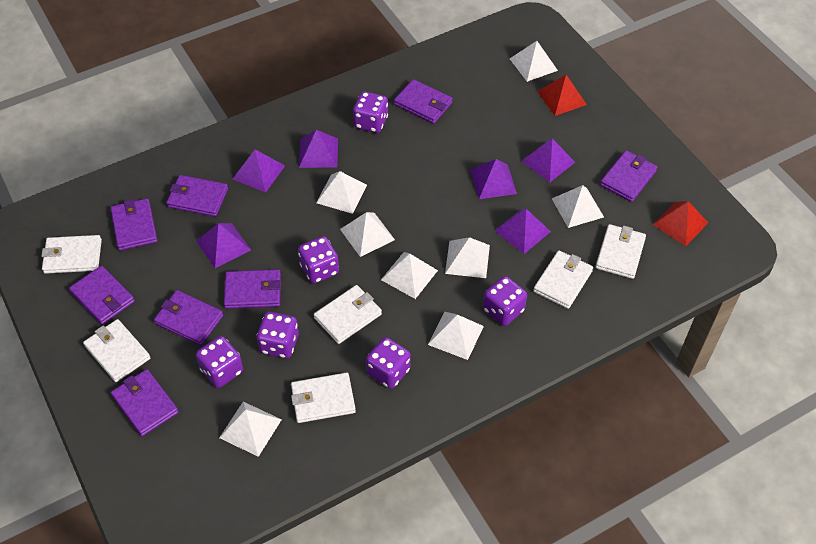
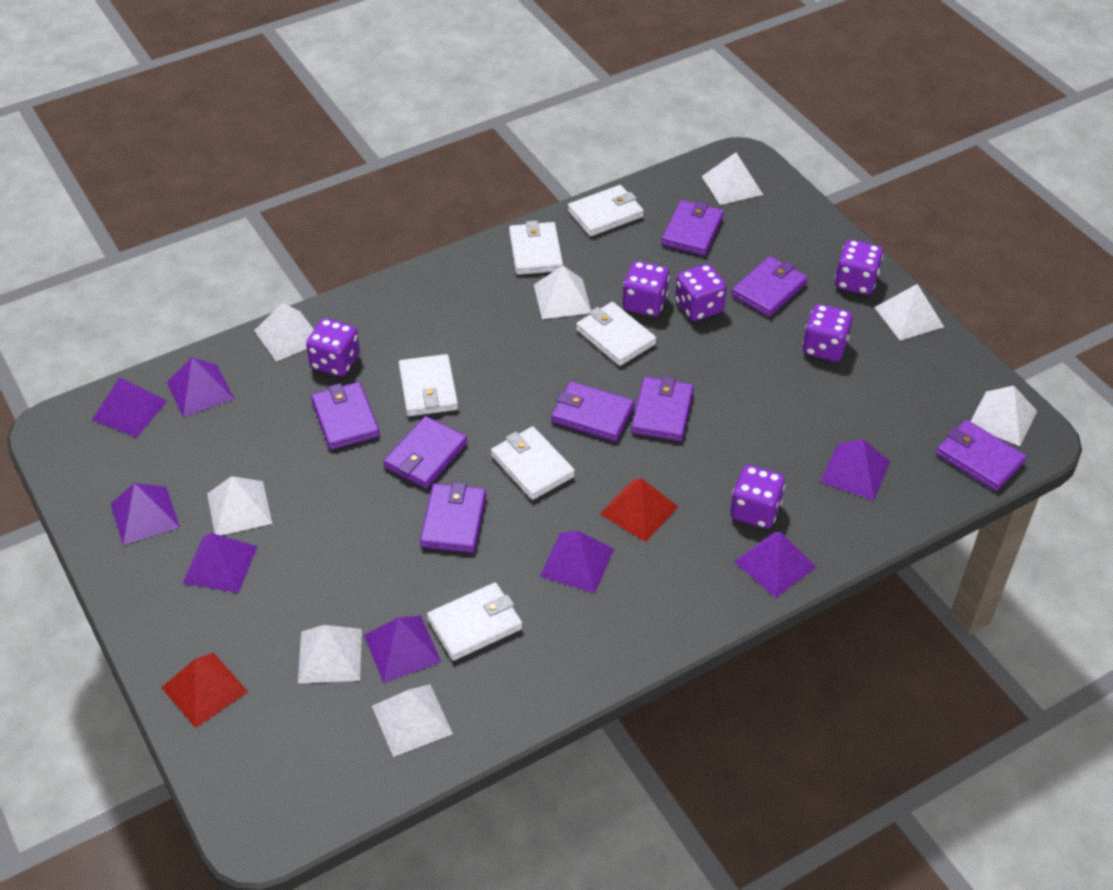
purple pyramid: 6 -> 8

